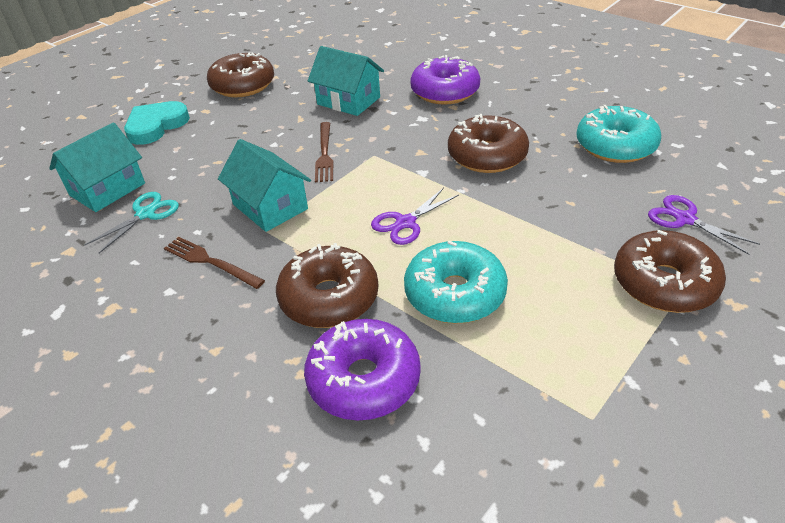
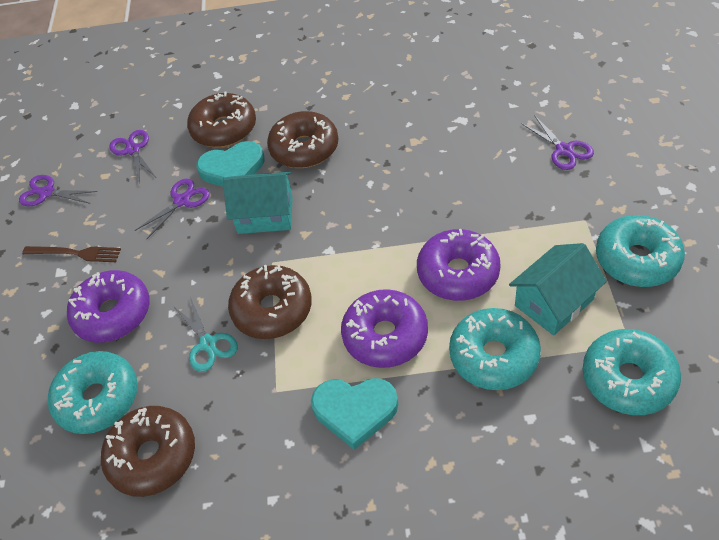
brown fork: 2 -> 1
purple donut: 2 -> 3
purple scissors: 2 -> 4
turquoise donut: 2 -> 4
turquoise heart: 1 -> 2
turquoise house: 3 -> 2

